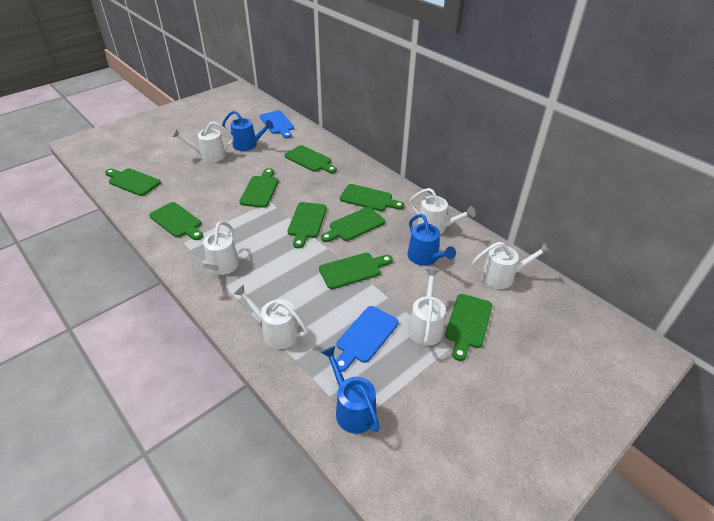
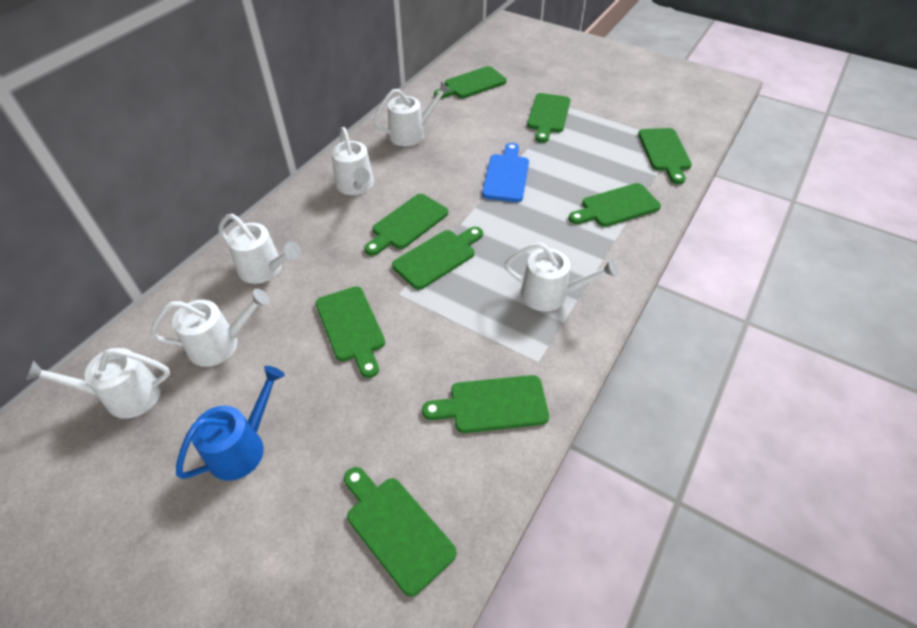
blue cutting board: 2 -> 1
blue watering can: 3 -> 1

